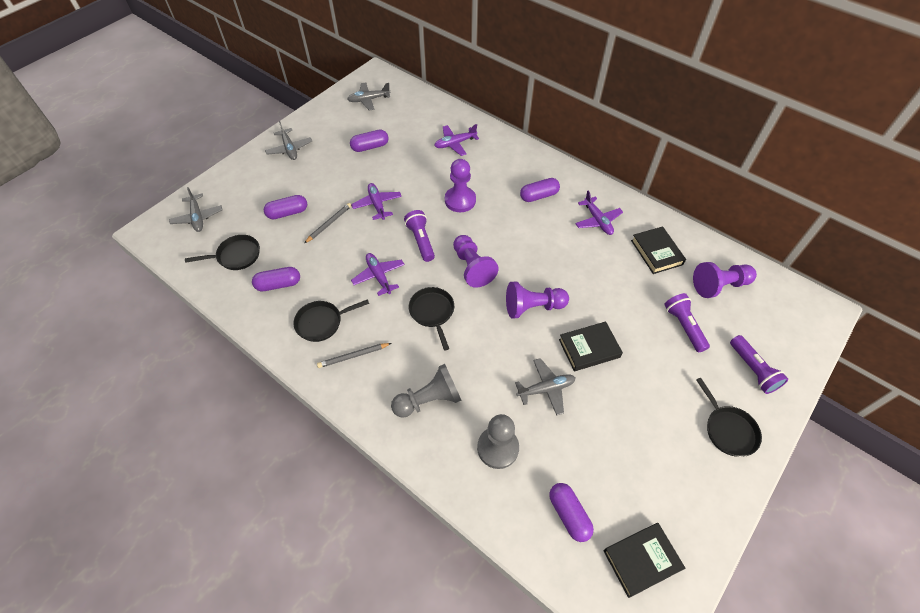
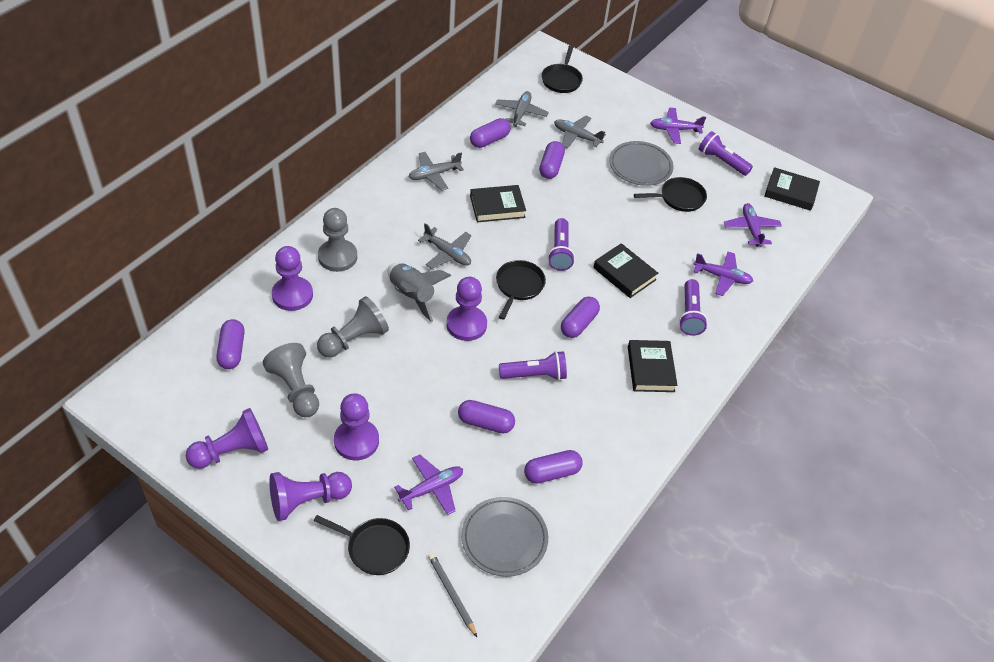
black book: 3 -> 4
grey pawn: 2 -> 3
grey pencil: 2 -> 1
grey plate: 0 -> 2
grey rocket: 0 -> 1
purple capsule: 5 -> 6
purple flashlight: 3 -> 4
purple pawn: 4 -> 5

